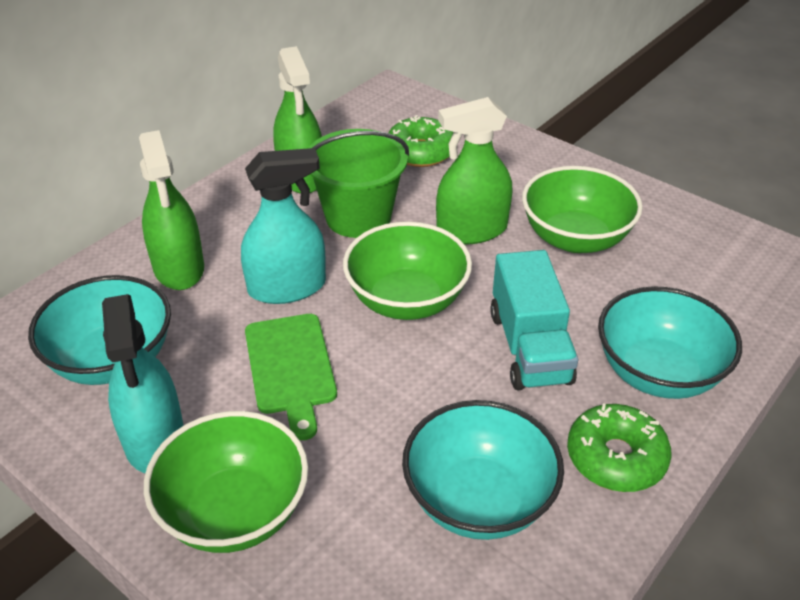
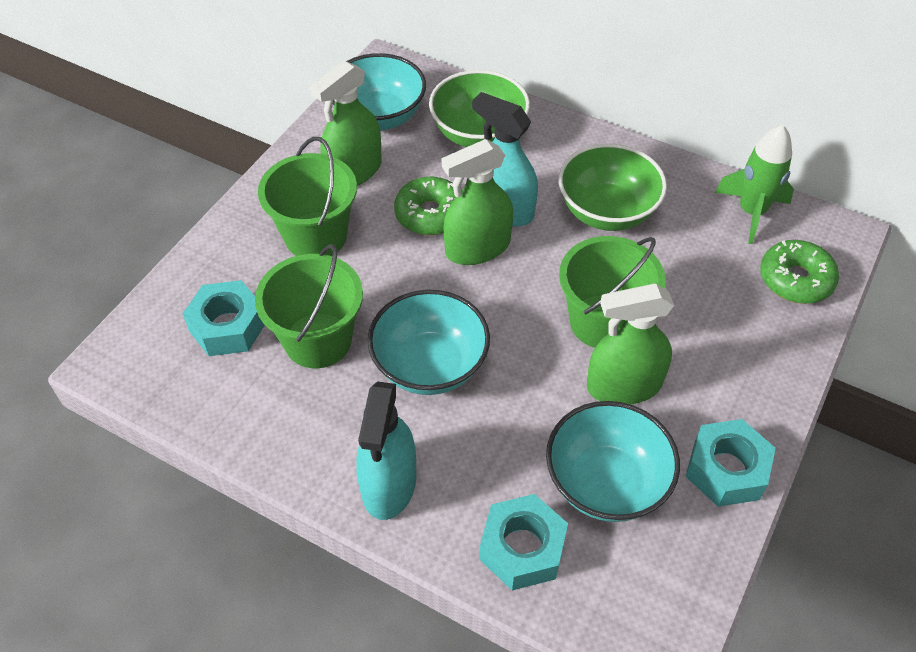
green bowl: 3 -> 2
green bucket: 1 -> 3
green cutting board: 1 -> 0
green rocket: 0 -> 1
turquoise nut: 0 -> 3
turquoise truck: 1 -> 0

